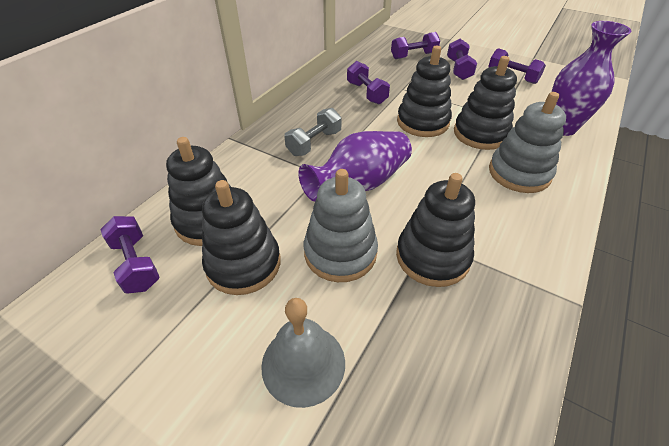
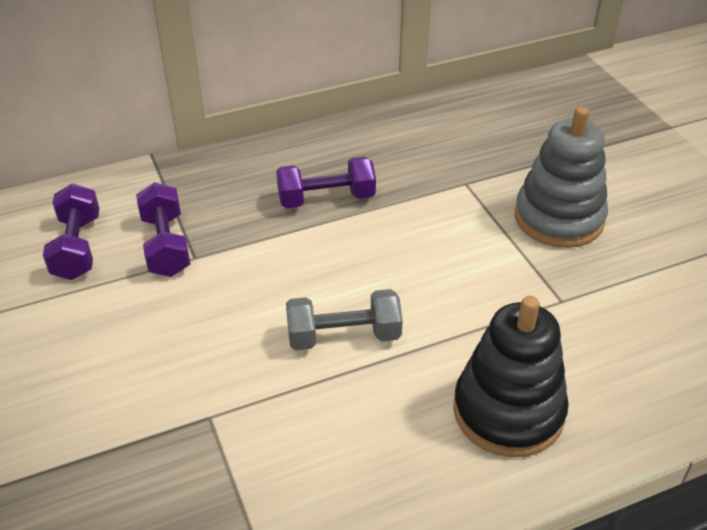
black stacking toy: 5 -> 1
grey bell: 1 -> 0
grey stacking toy: 2 -> 1
purple dumbbell: 5 -> 3
purple vase: 2 -> 0

